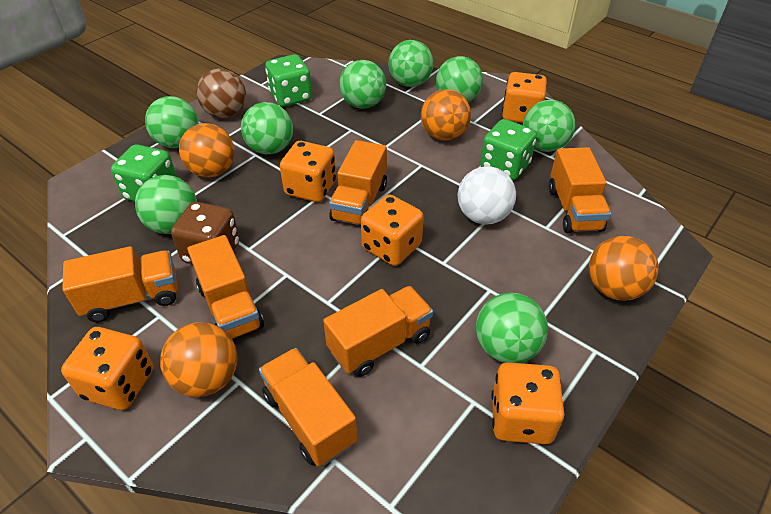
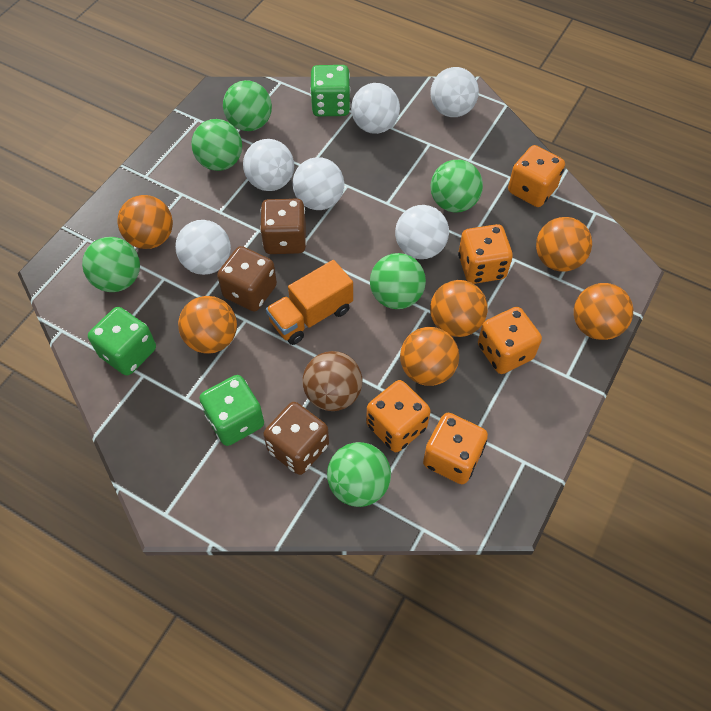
brown dice: 1 -> 3
green ball: 8 -> 6
orange ball: 4 -> 6
orange truck: 6 -> 1
white ball: 1 -> 6

